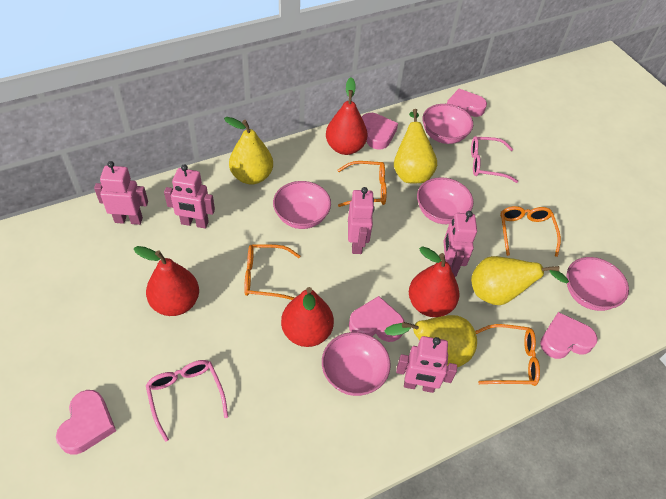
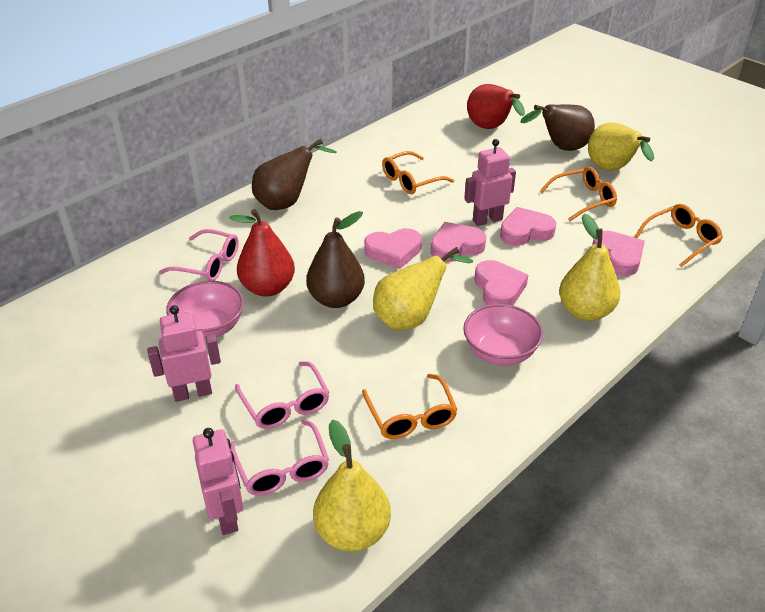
brown pear: 0 -> 3
pink bowl: 5 -> 2
pink glasses: 2 -> 3
pink robot: 5 -> 3
red pear: 4 -> 2

